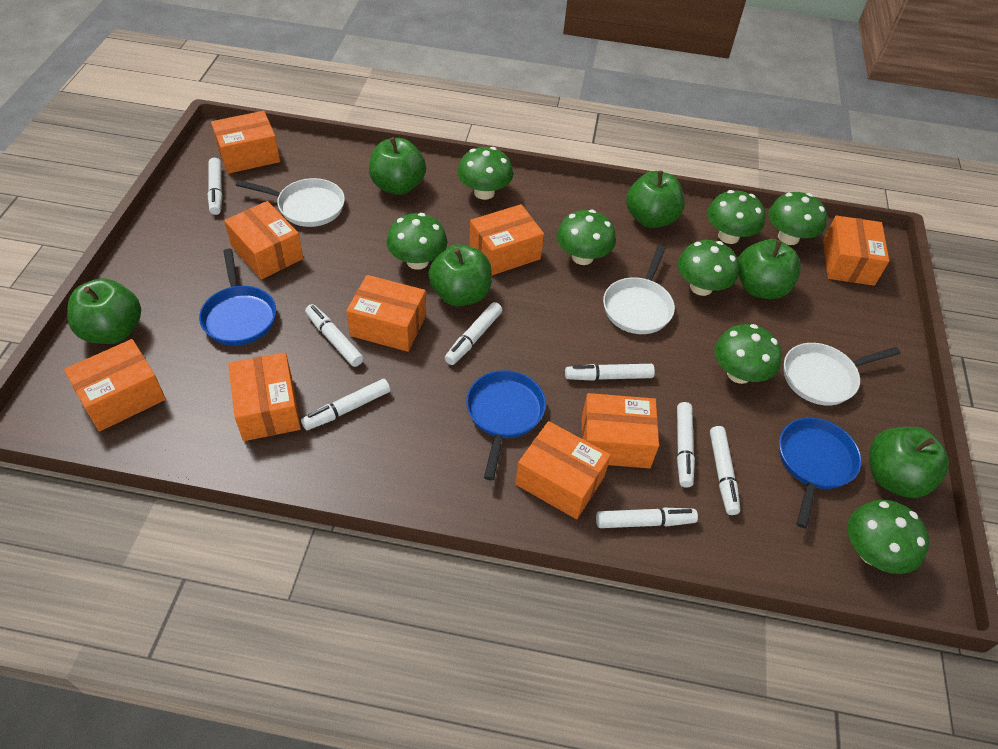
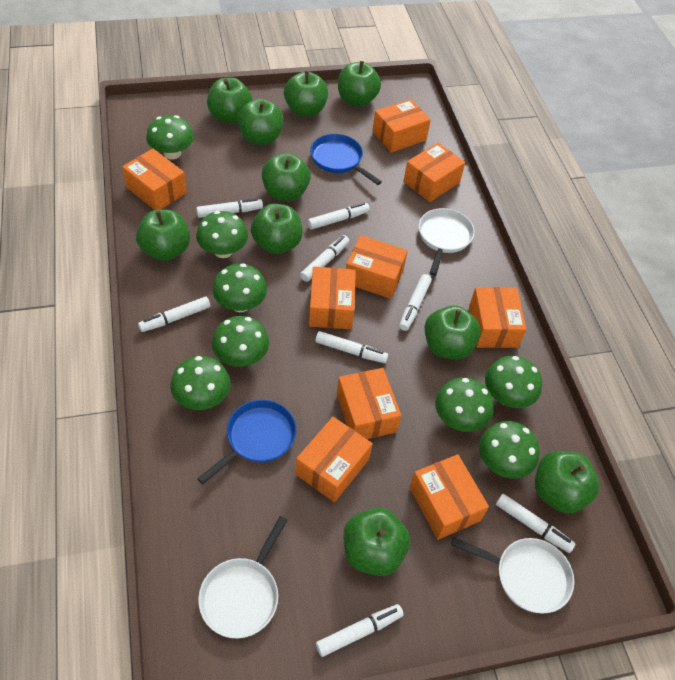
blue pan: 3 -> 2
green apple: 6 -> 10

